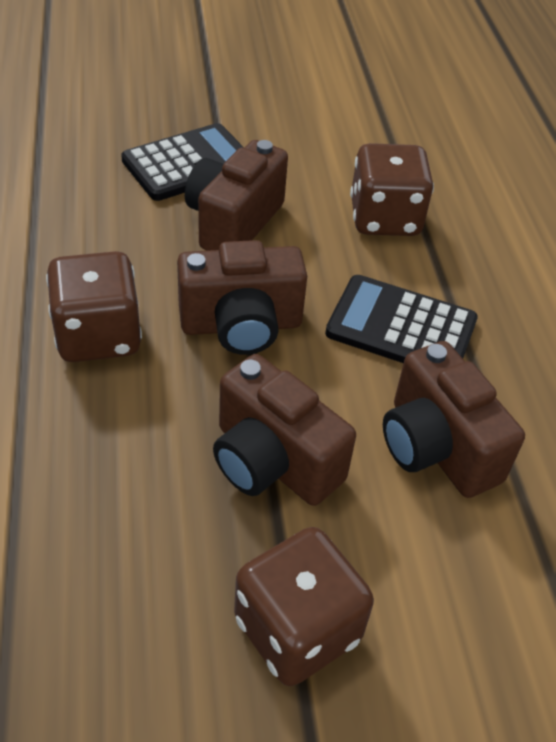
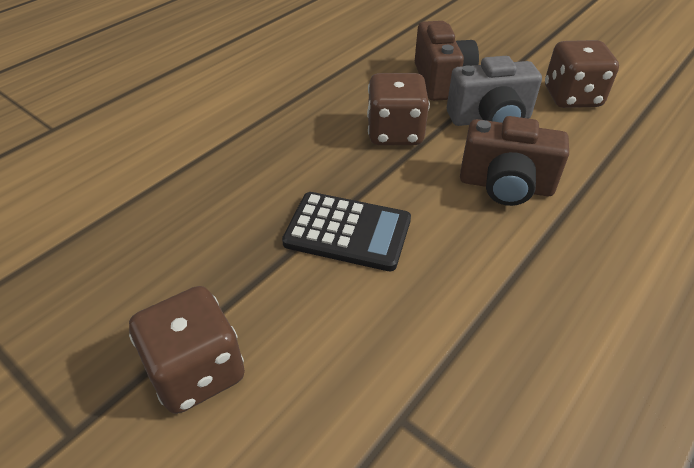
black calculator: 2 -> 1
brown camera: 4 -> 2
grey camera: 0 -> 1

